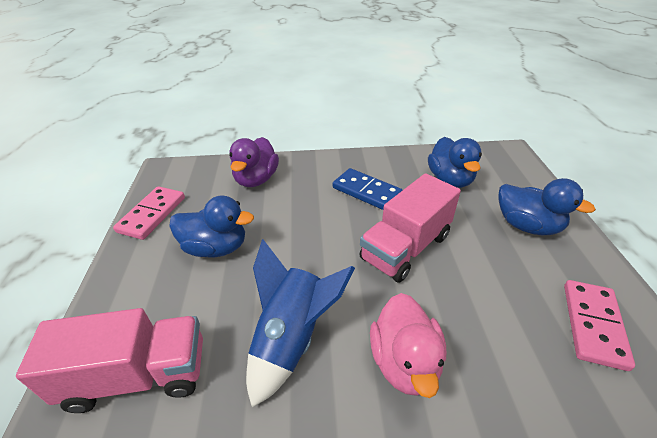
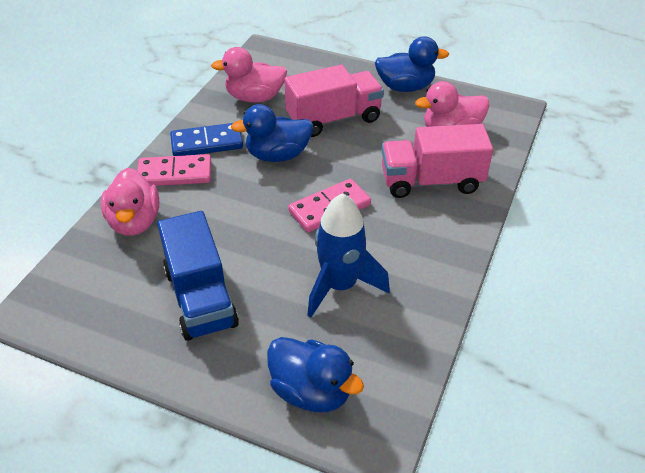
blue truck: 0 -> 1
pink duck: 1 -> 3
purple duck: 1 -> 0

